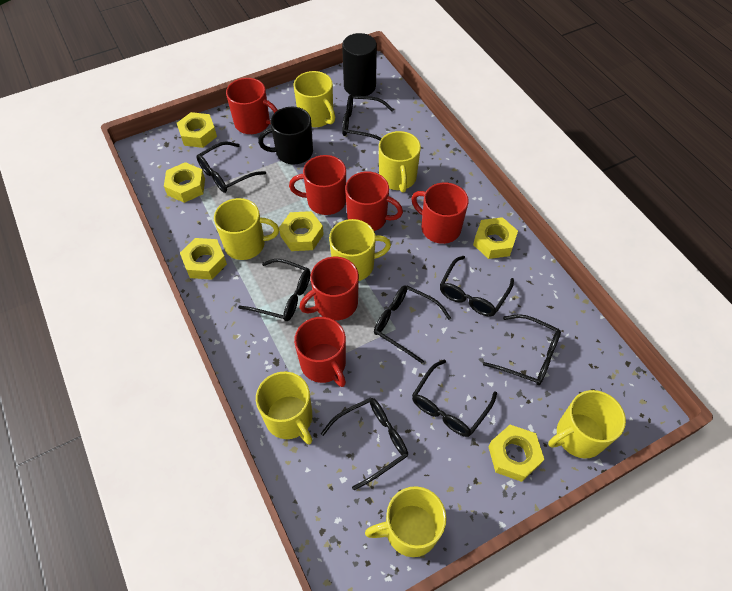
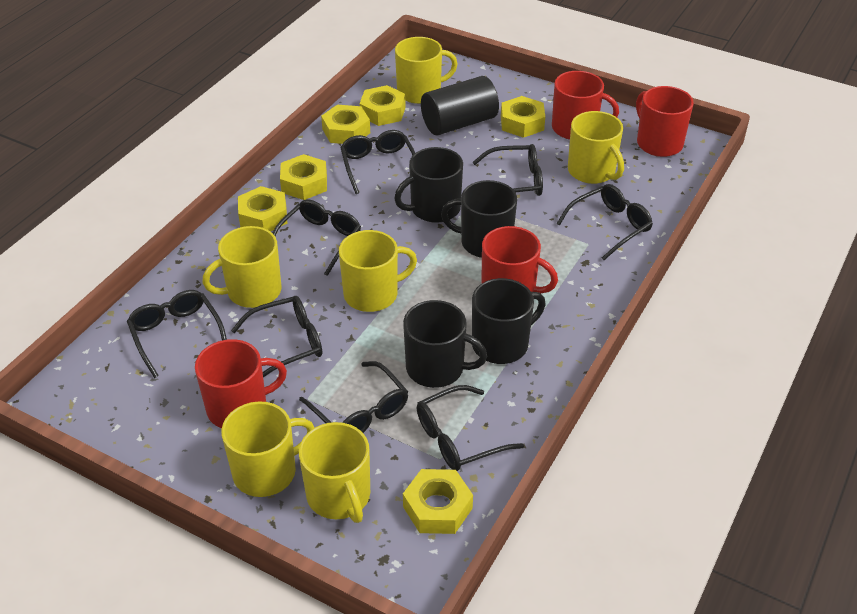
black mug: 1 -> 4
red mug: 6 -> 4
yellow mug: 7 -> 6

